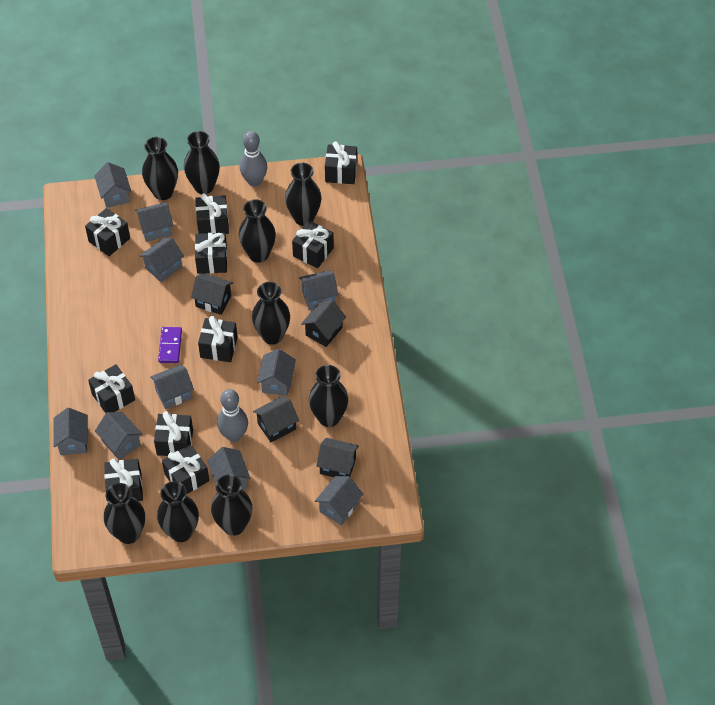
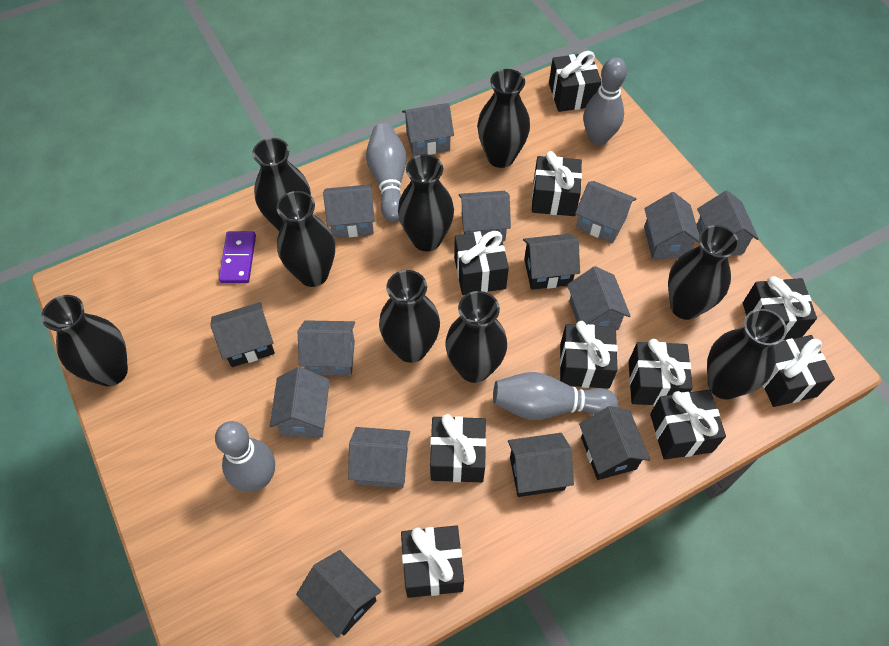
black house: 4 -> 5
grey bowling pin: 2 -> 4

